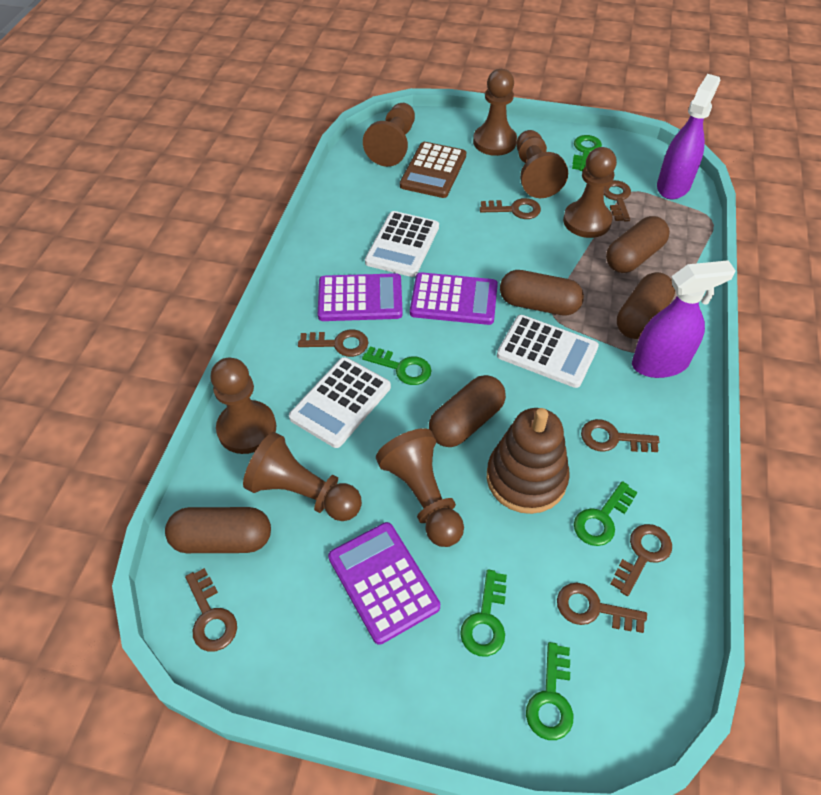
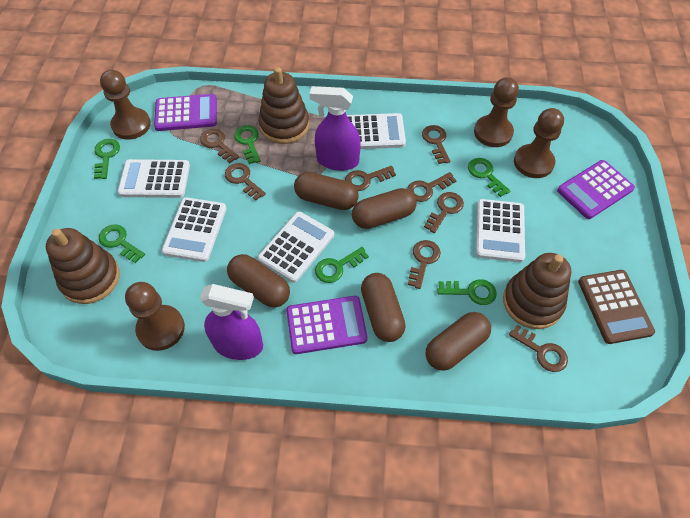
brown key: 7 -> 8
brown pawn: 7 -> 4
brown stacking toy: 1 -> 3
green key: 5 -> 6
white calculator: 3 -> 5

